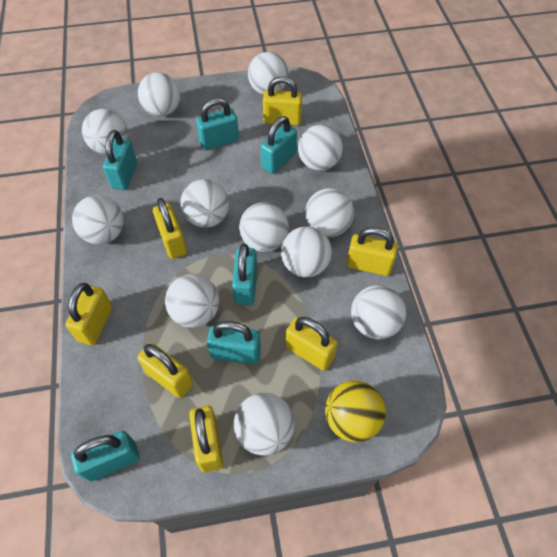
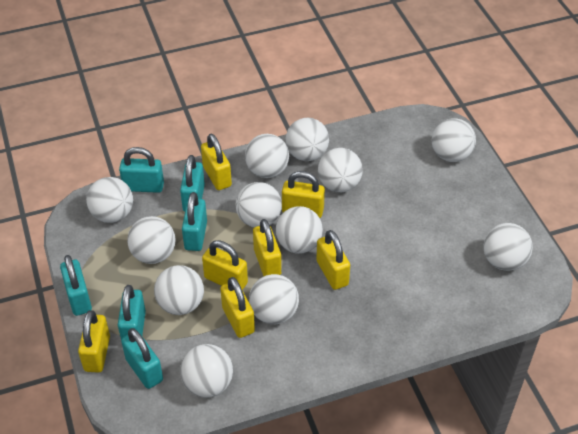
yellow ball: 1 -> 0

